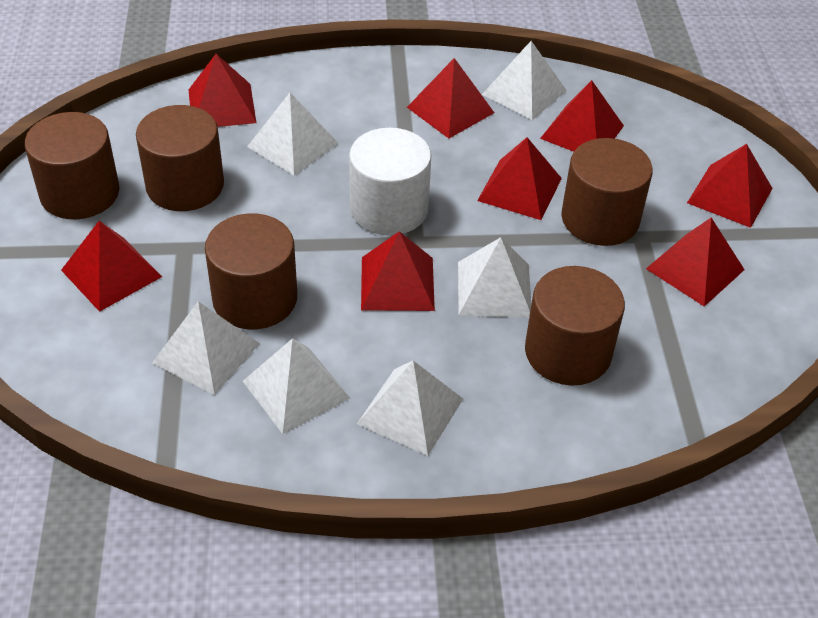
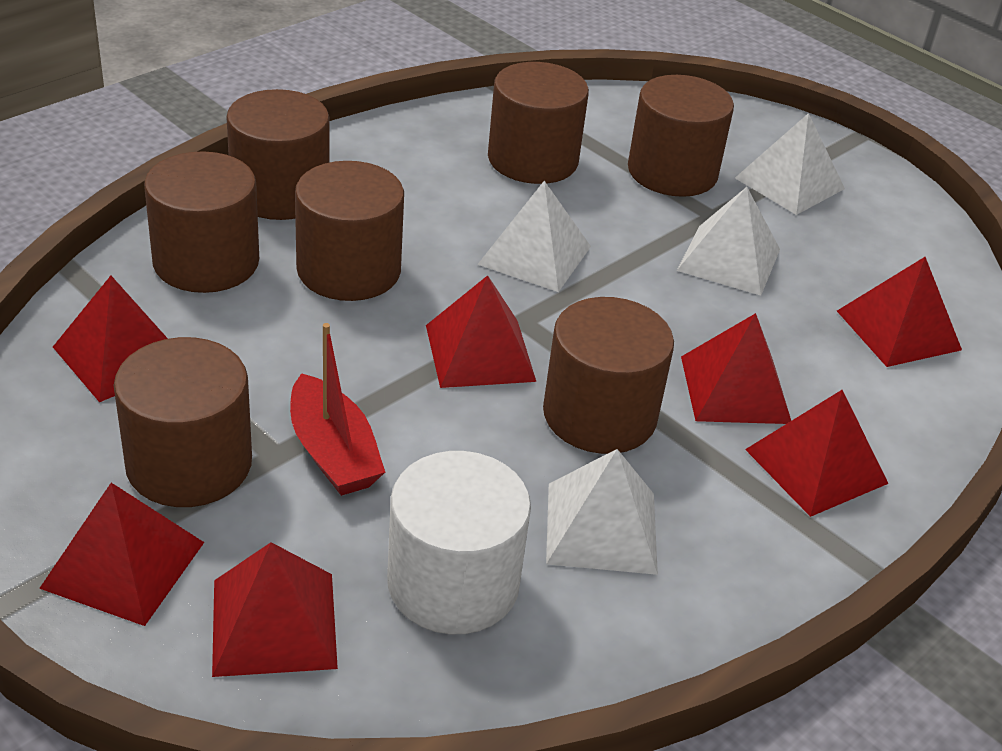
brown cylinder: 5 -> 7
red boat: 0 -> 1
red pyramid: 8 -> 7
white pyramid: 6 -> 4

